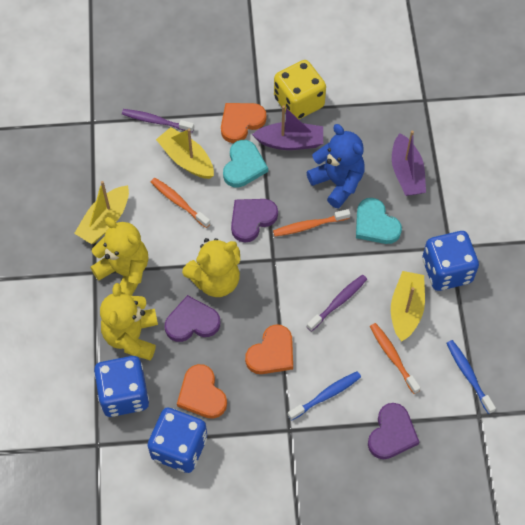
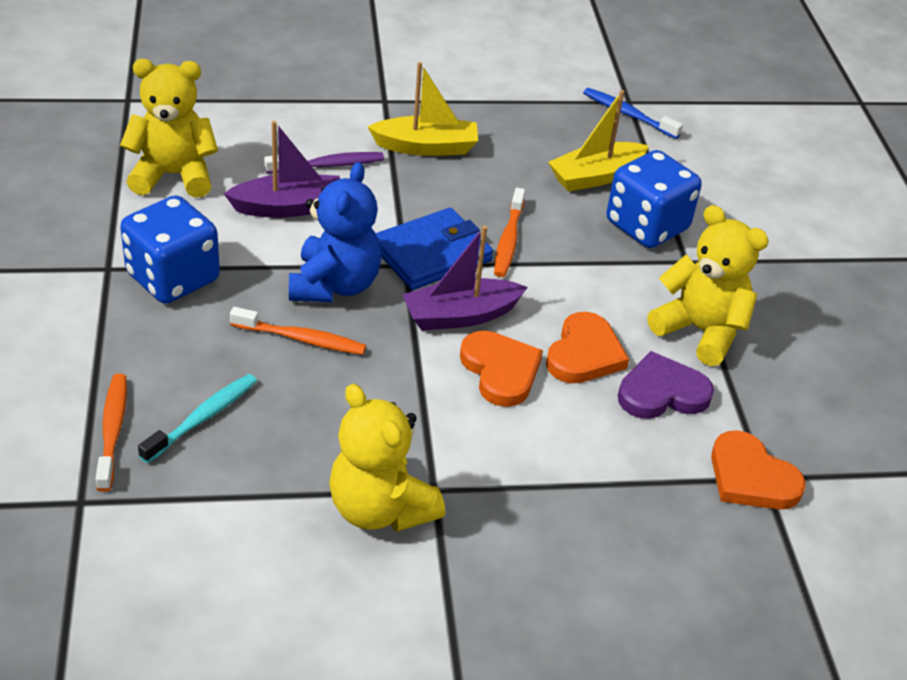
blue dice: 3 -> 2
blue toothbrush: 2 -> 1
blue wallet: 0 -> 1
purple heart: 3 -> 1
purple toothbrush: 2 -> 1
turquoise heart: 2 -> 0
turquoise toothbrush: 0 -> 1
yellow boat: 3 -> 2
yellow dice: 1 -> 0

